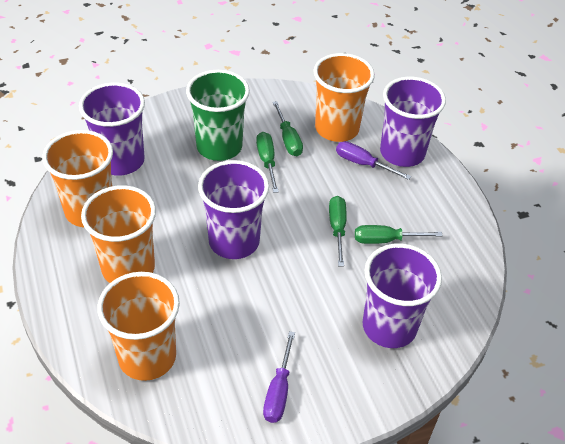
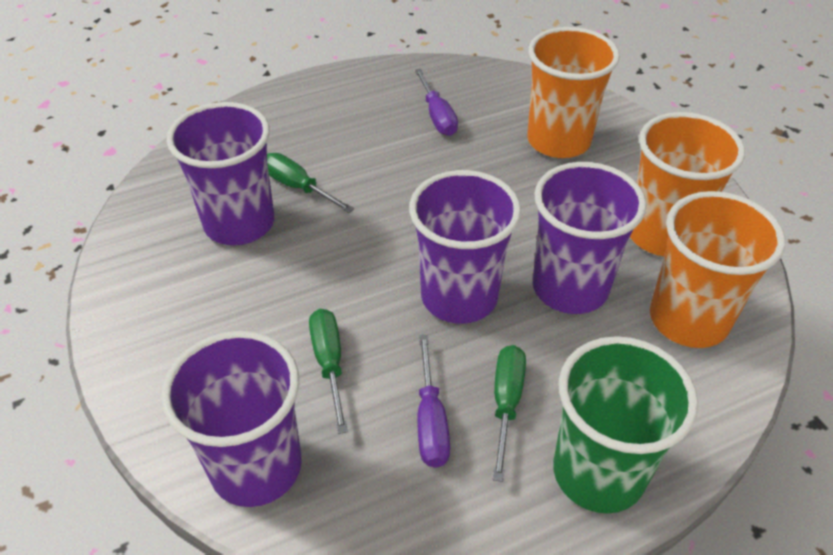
green screwdriver: 4 -> 3
orange cup: 4 -> 3

